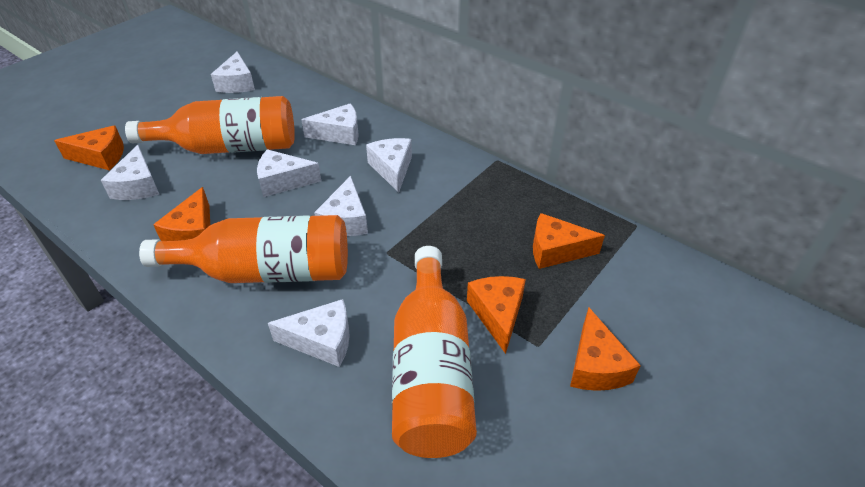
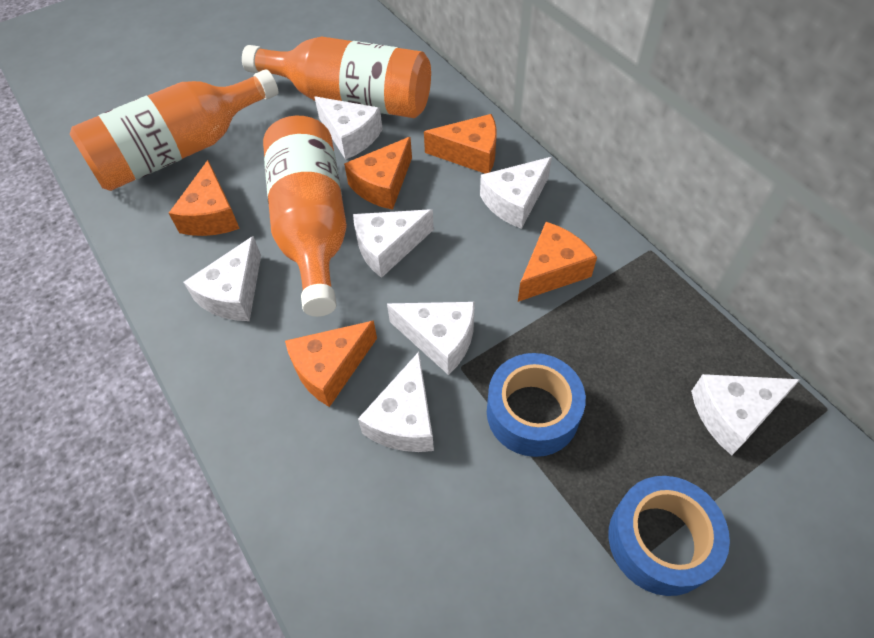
blue tape: 0 -> 2

